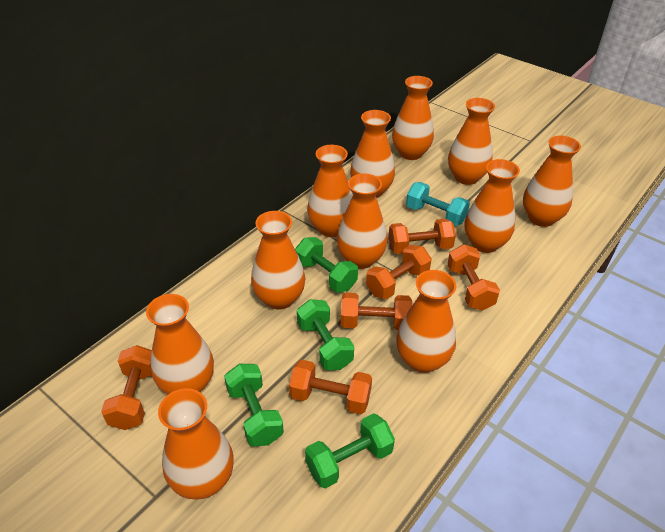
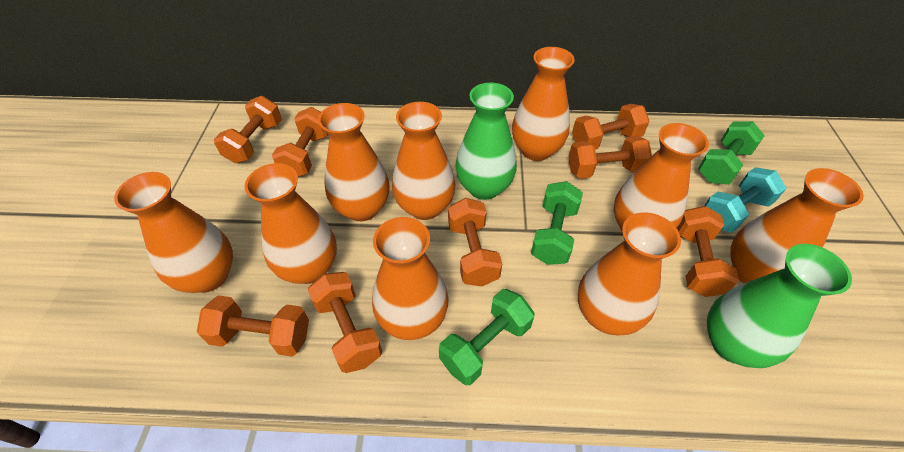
green dumbbell: 4 -> 3
green vase: 0 -> 2
orange dumbbell: 6 -> 8
orange vase: 11 -> 9

